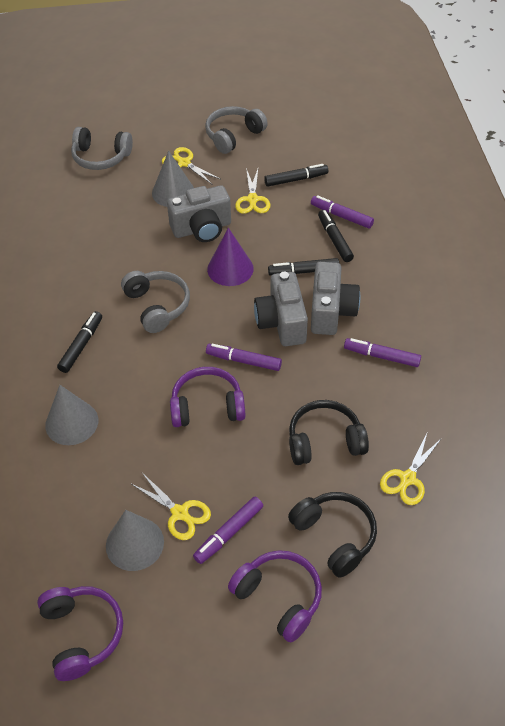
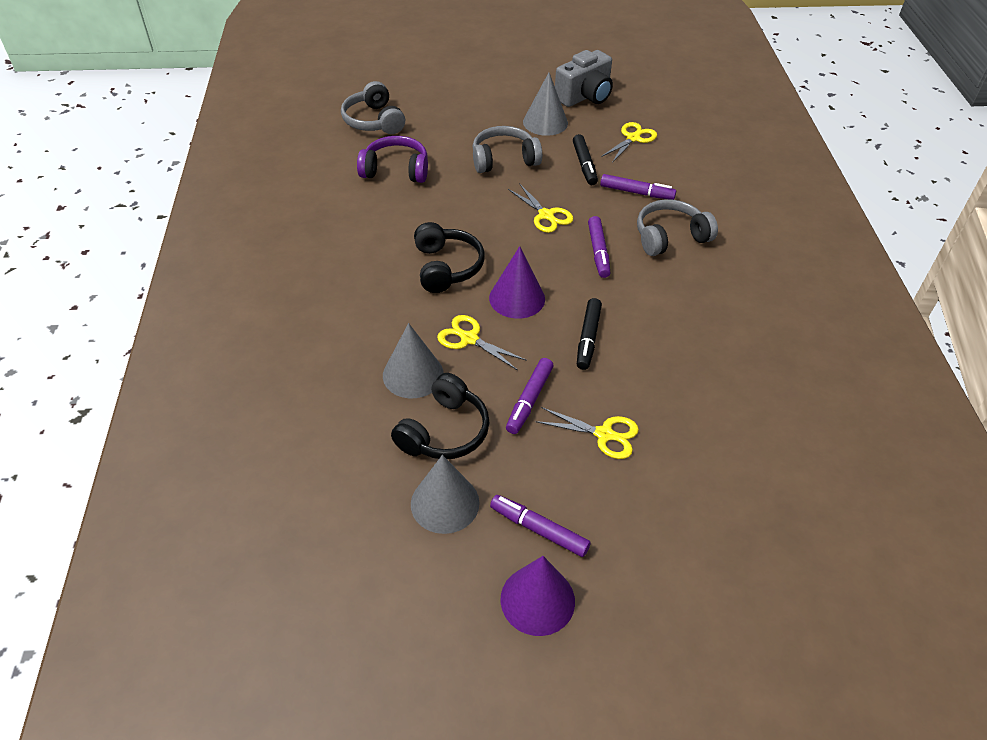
black marker: 4 -> 2
grey camera: 3 -> 1
purple cone: 1 -> 2
purple headphones: 3 -> 1

